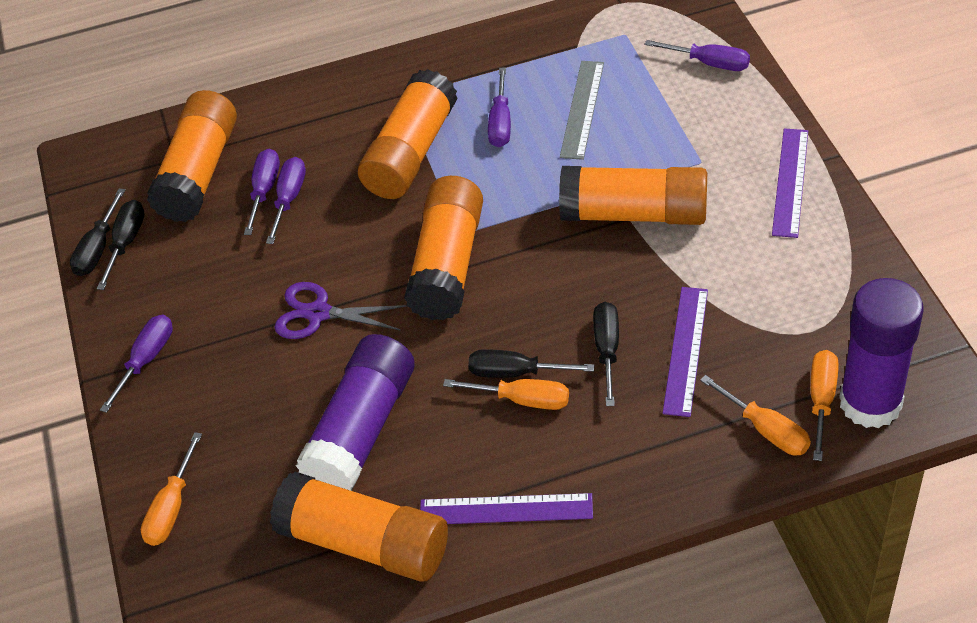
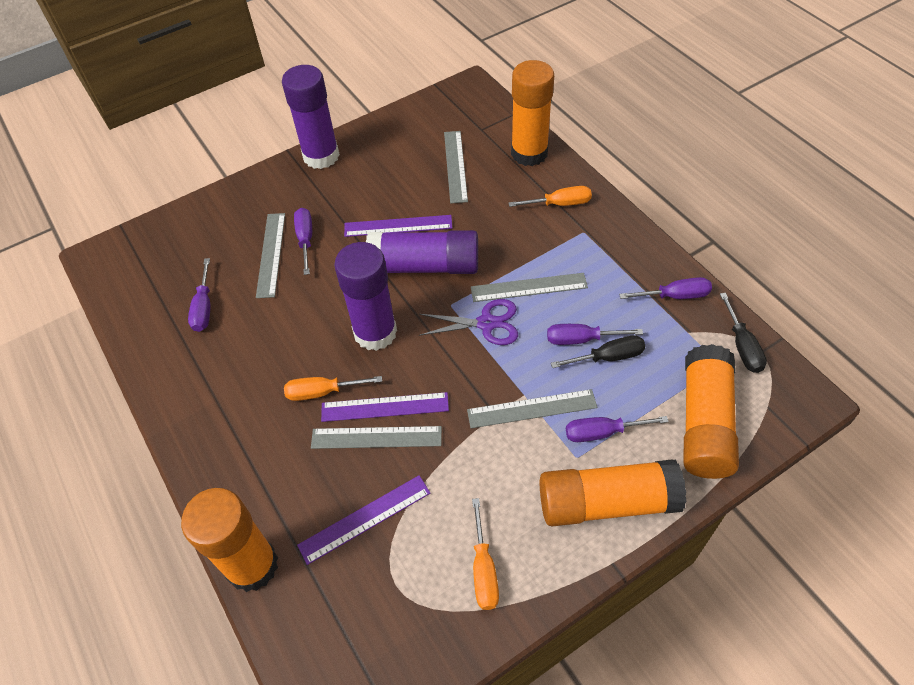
black screwdriver: 4 -> 2
grey ruler: 1 -> 5
orange glue stick: 5 -> 4
orange screwdriver: 4 -> 3
purple glue stick: 2 -> 3

